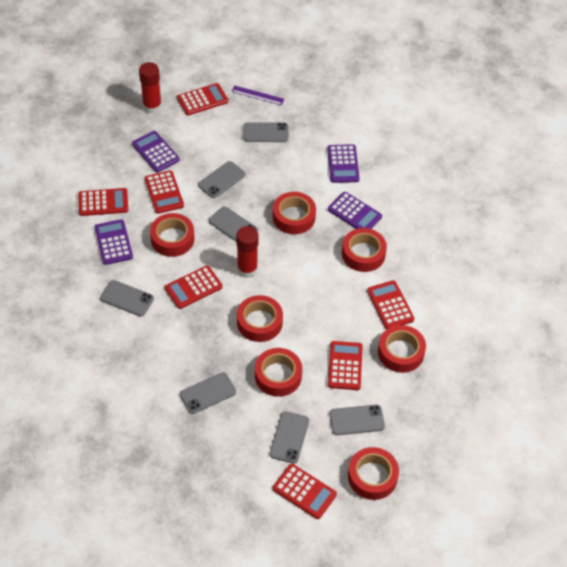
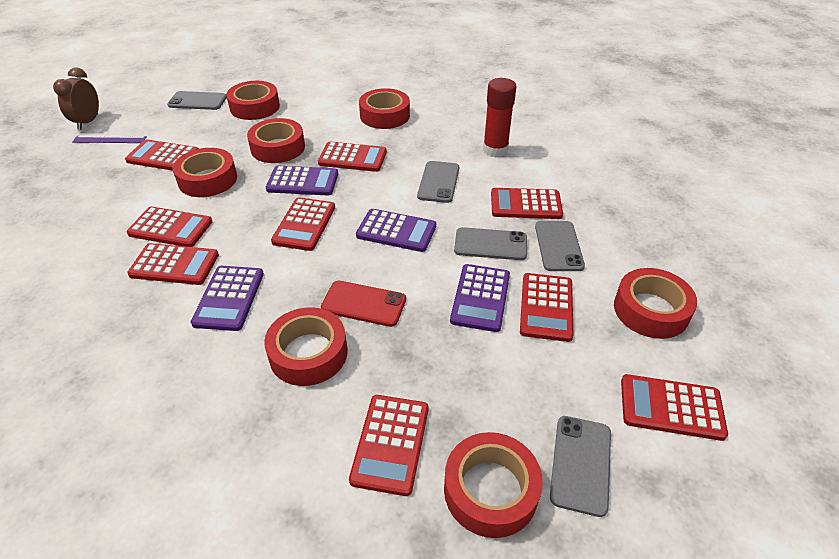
brown clock: 0 -> 1
grey phone: 7 -> 5
red calculator: 7 -> 9
red glue stick: 2 -> 1
red phone: 0 -> 1

